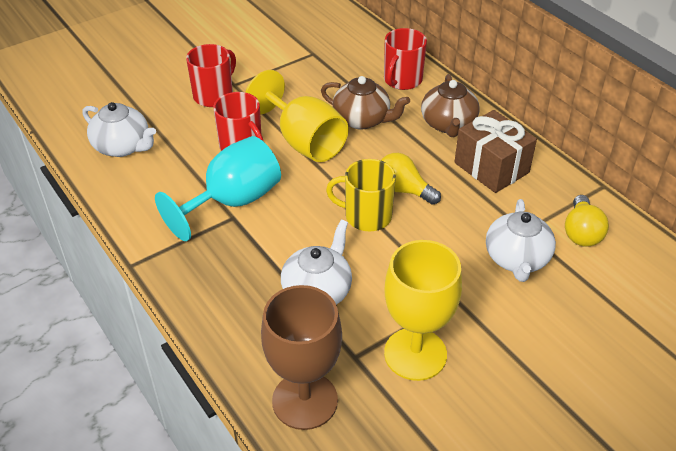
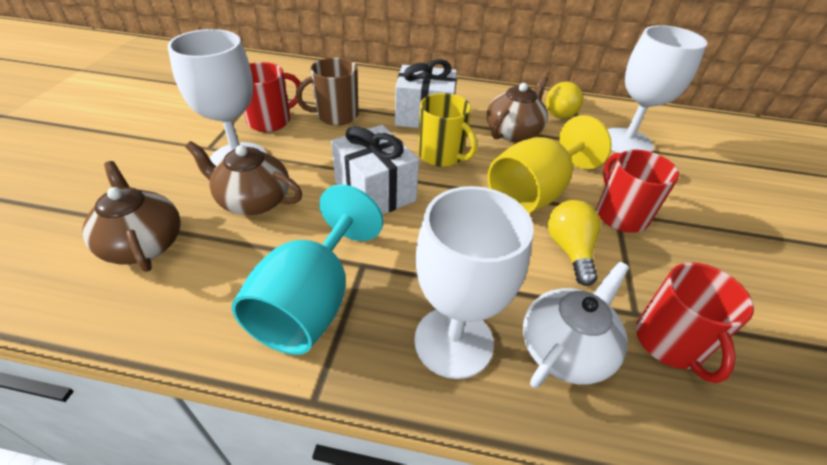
brown gift: 1 -> 0
brown goblet: 1 -> 0
brown mug: 0 -> 1
brown teapot: 2 -> 3
white gift: 0 -> 2
white goblet: 0 -> 3
white teapot: 3 -> 1
yellow goblet: 2 -> 1

